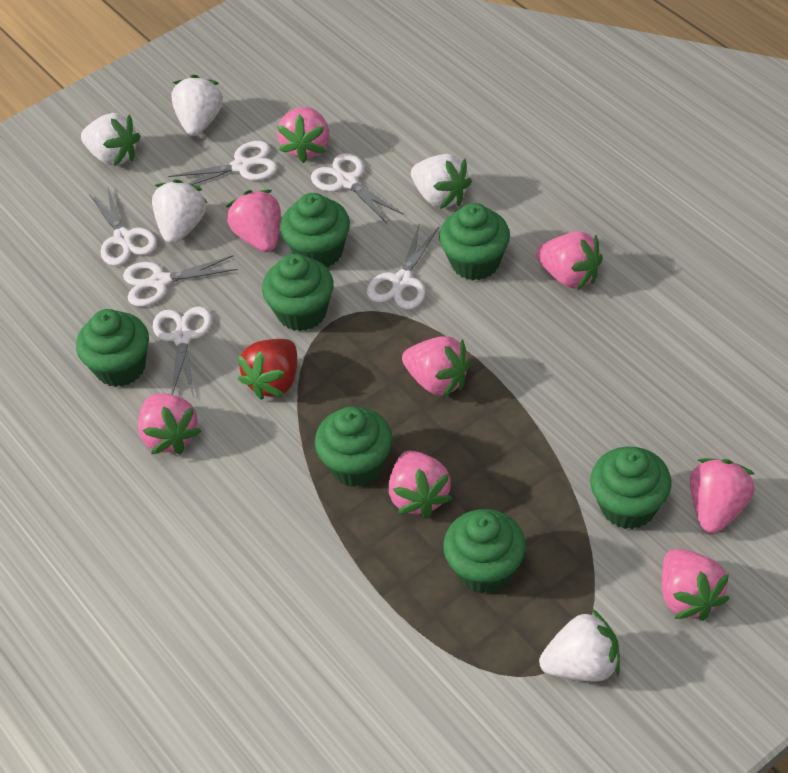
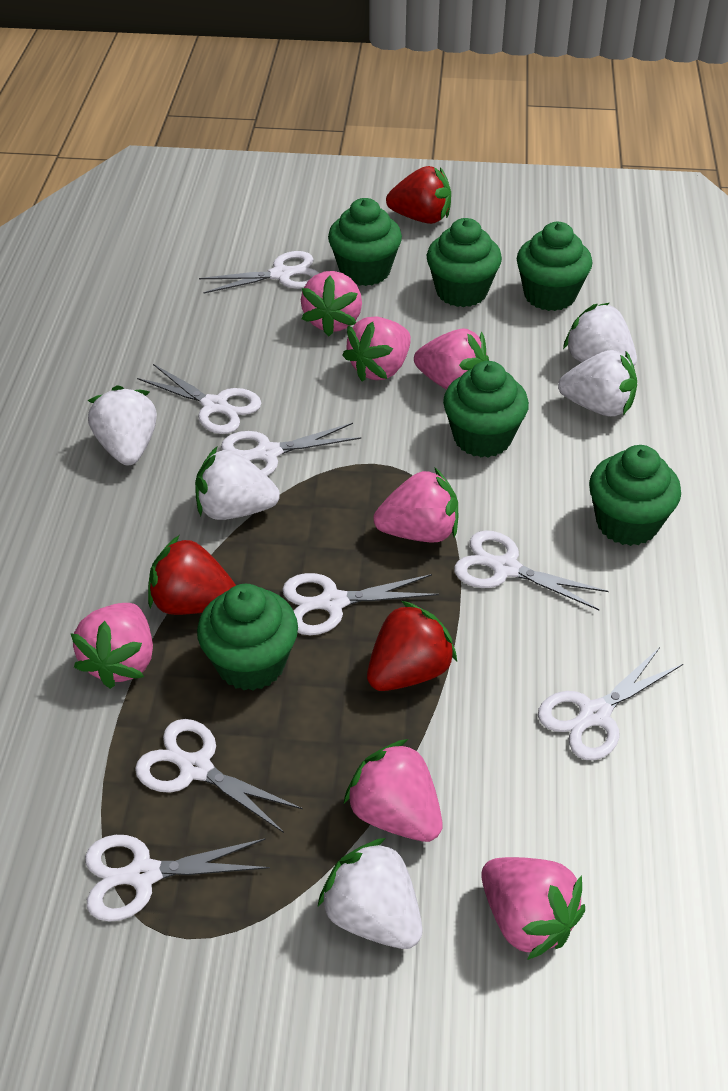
green cupcake: 7 -> 6
pink strawberry: 8 -> 7
red strawberry: 1 -> 3
white scissors: 6 -> 8

